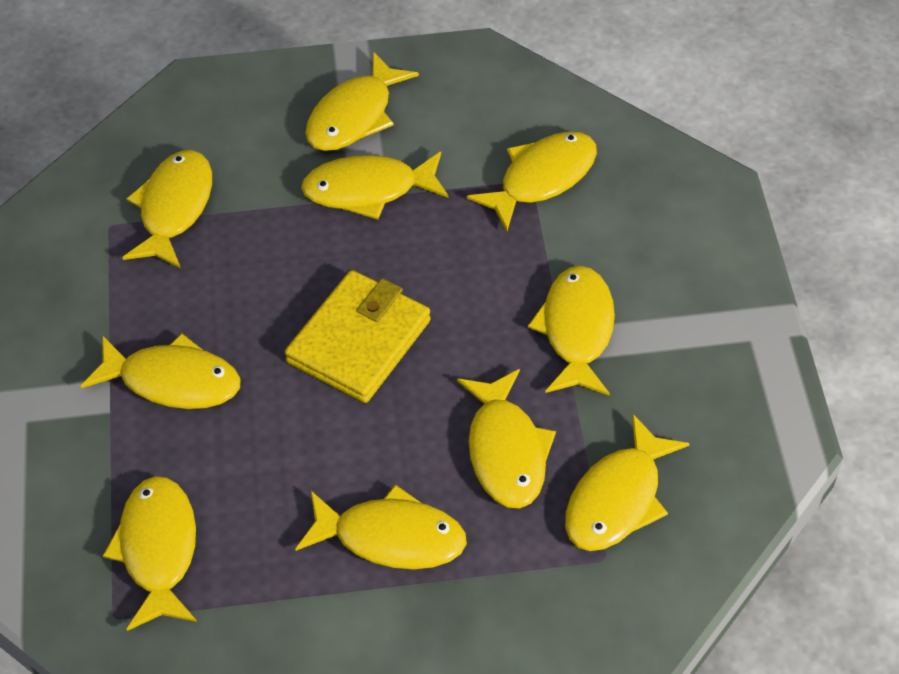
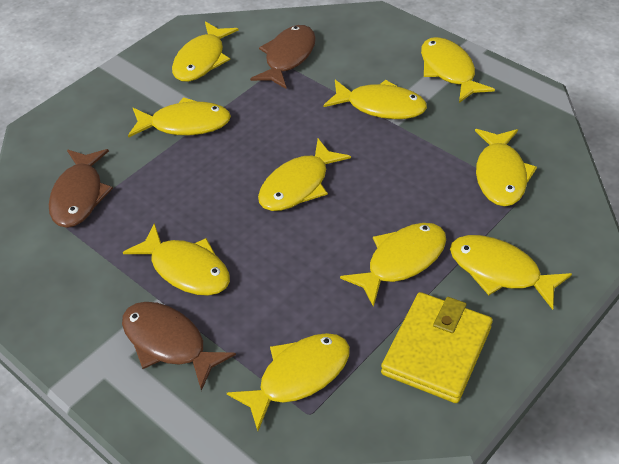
brown fish: 0 -> 3

